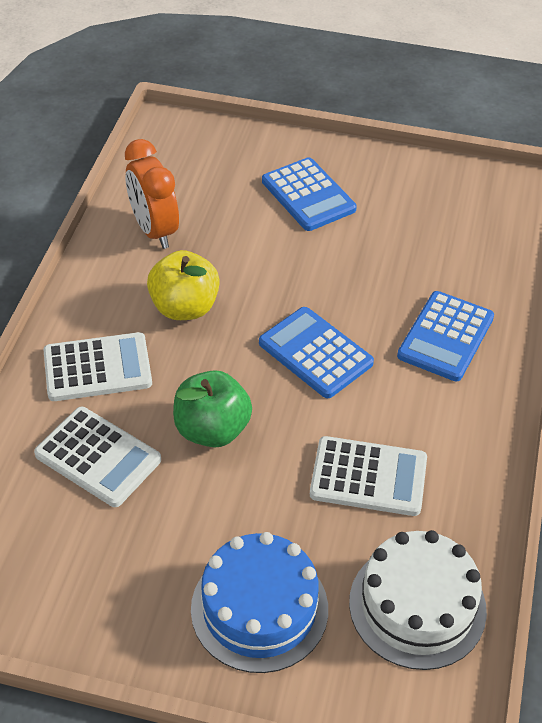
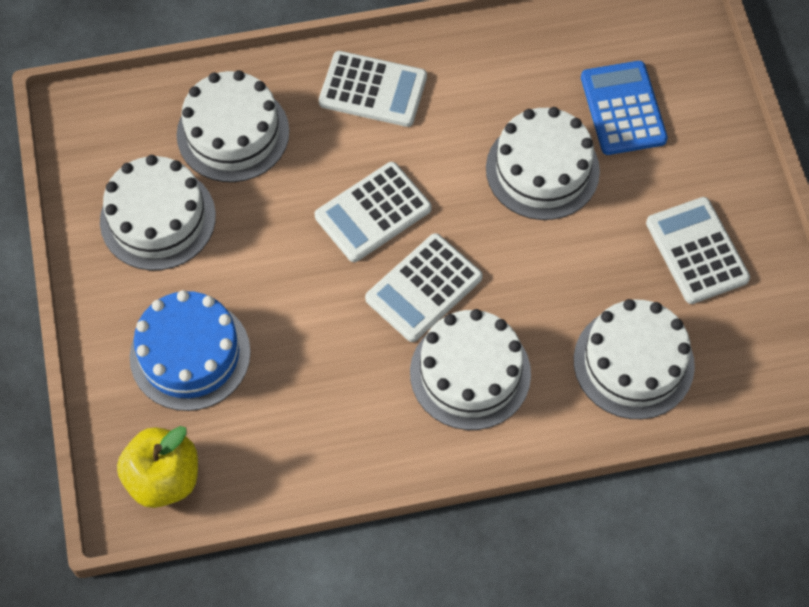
blue calculator: 3 -> 1
green apple: 1 -> 0
orange clock: 1 -> 0
white cake: 1 -> 5
white calculator: 3 -> 4

